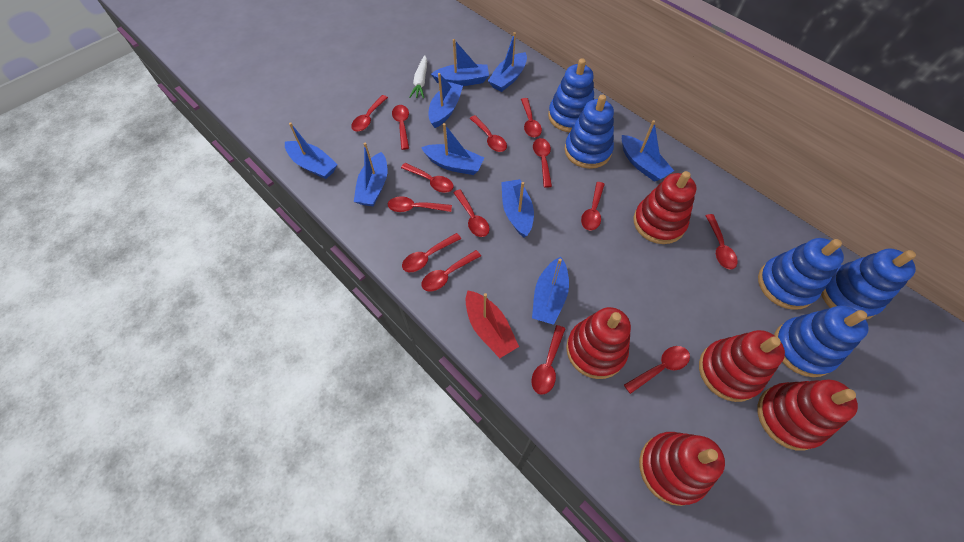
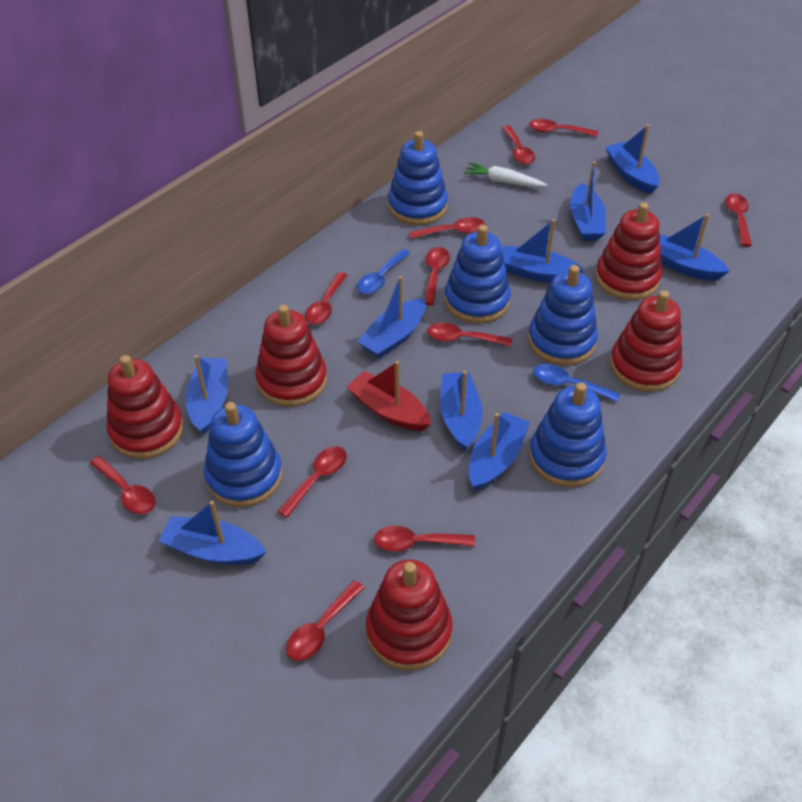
blue spoon: 0 -> 2
red spoon: 14 -> 11

